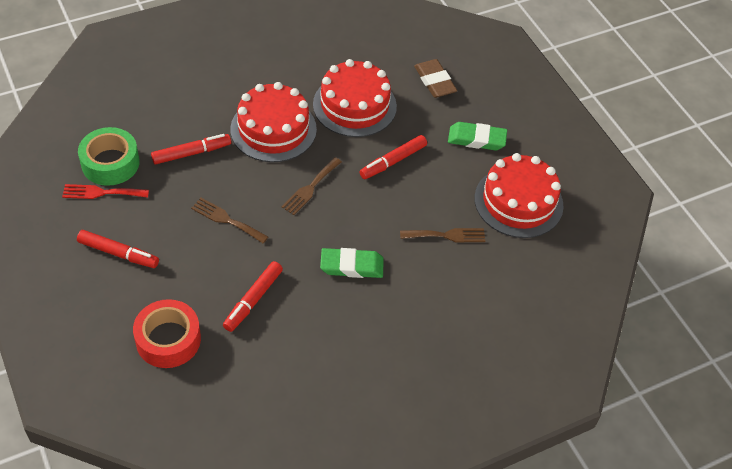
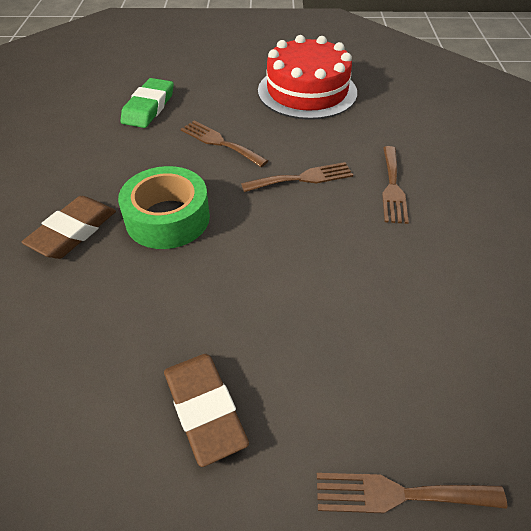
brown eraser: 1 -> 2
brown fork: 3 -> 4
green eraser: 2 -> 1
red cake: 3 -> 1
red fork: 1 -> 0
red marker: 4 -> 0
red tape: 1 -> 0

